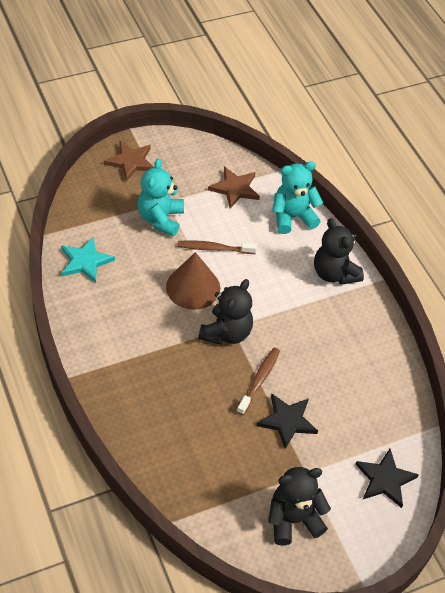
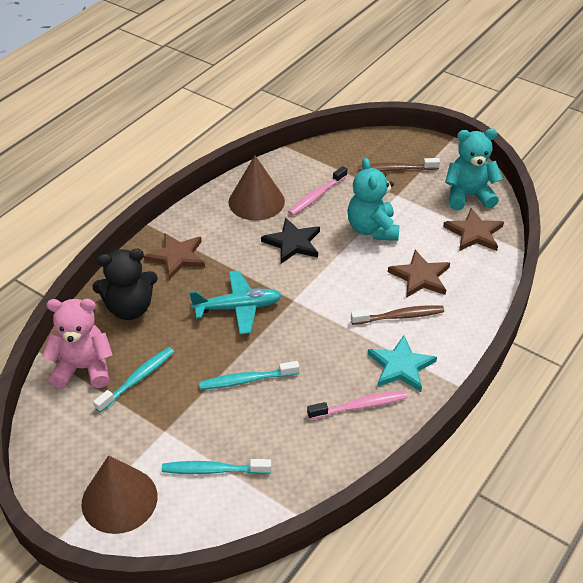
black star: 2 -> 1
black teddy bear: 3 -> 1
brown cone: 1 -> 2
brown star: 2 -> 3
pink teddy bear: 0 -> 1
pink toothbrush: 0 -> 2
turquoise plane: 0 -> 1
turquoise toothbrush: 0 -> 3

